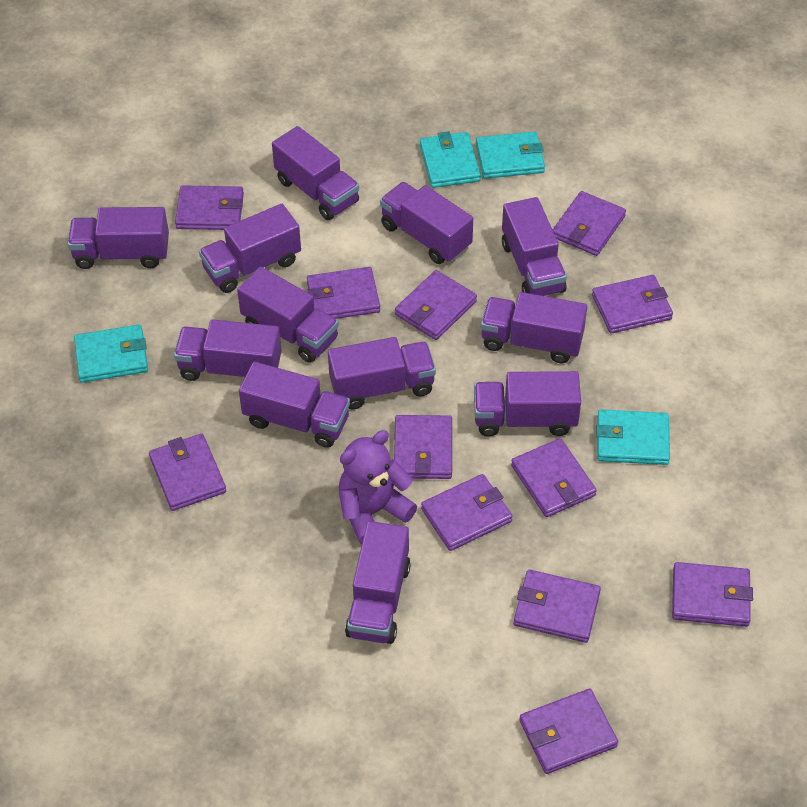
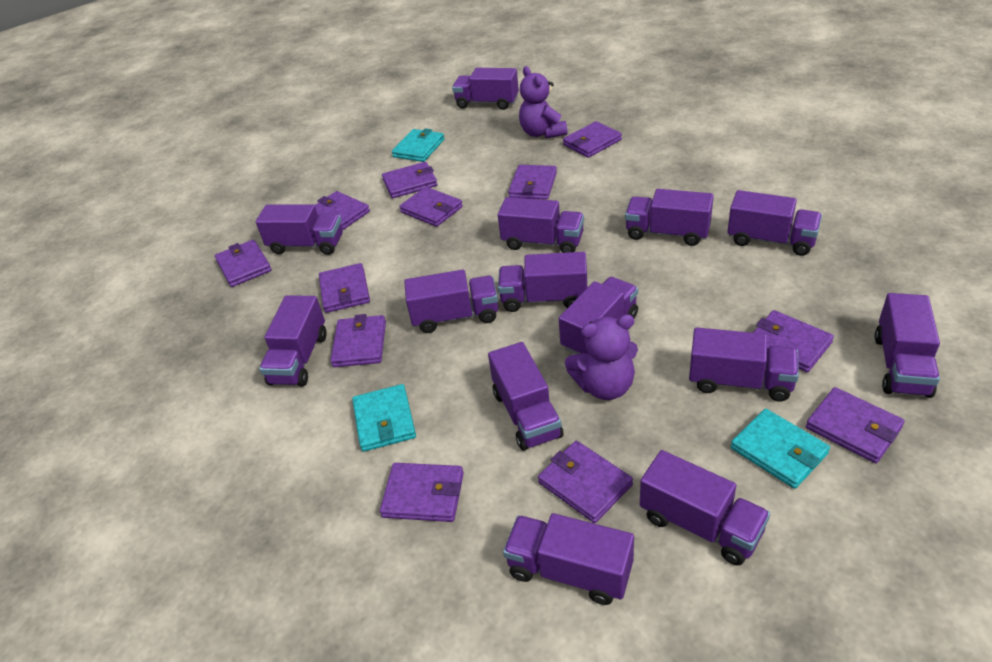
purple teddy bear: 1 -> 2
purple truck: 12 -> 14
turquoise wallet: 4 -> 3

